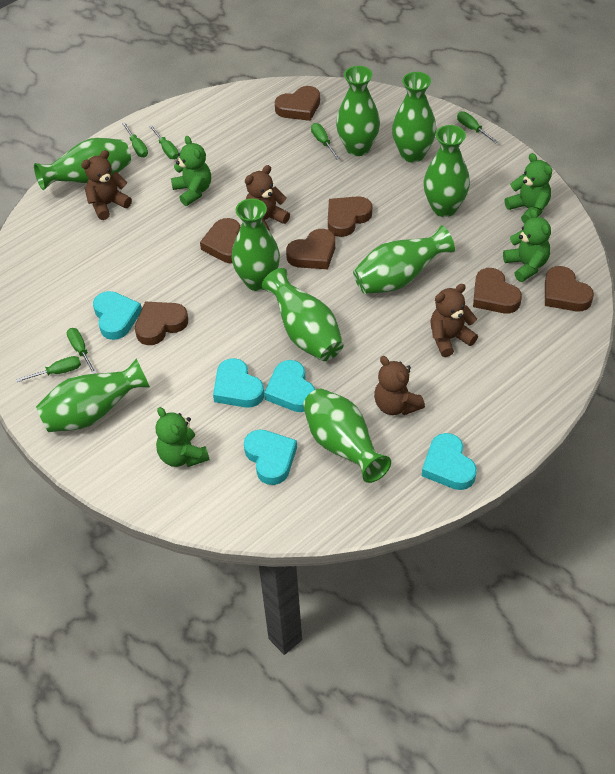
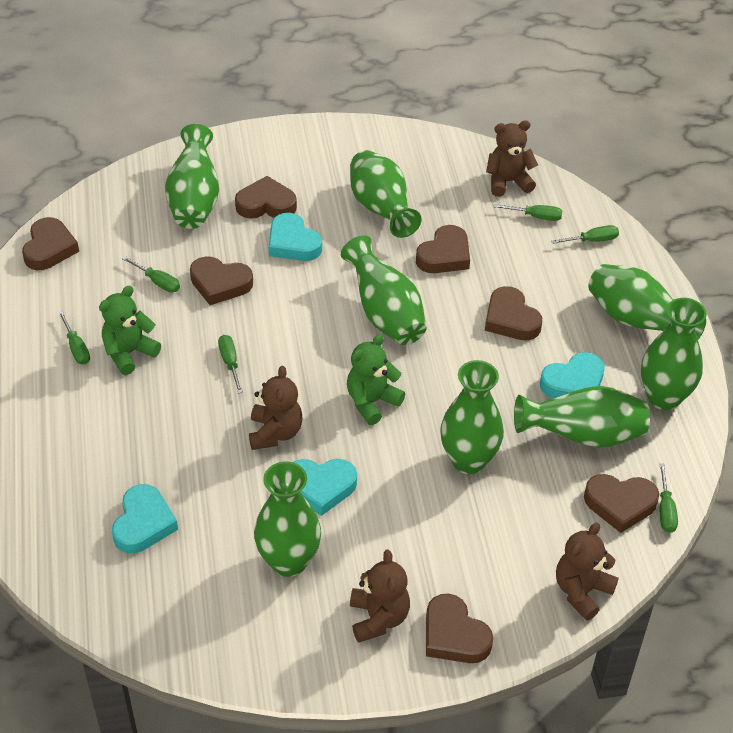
green teddy bear: 4 -> 2
green vase: 9 -> 8
turquoise heart: 5 -> 4

